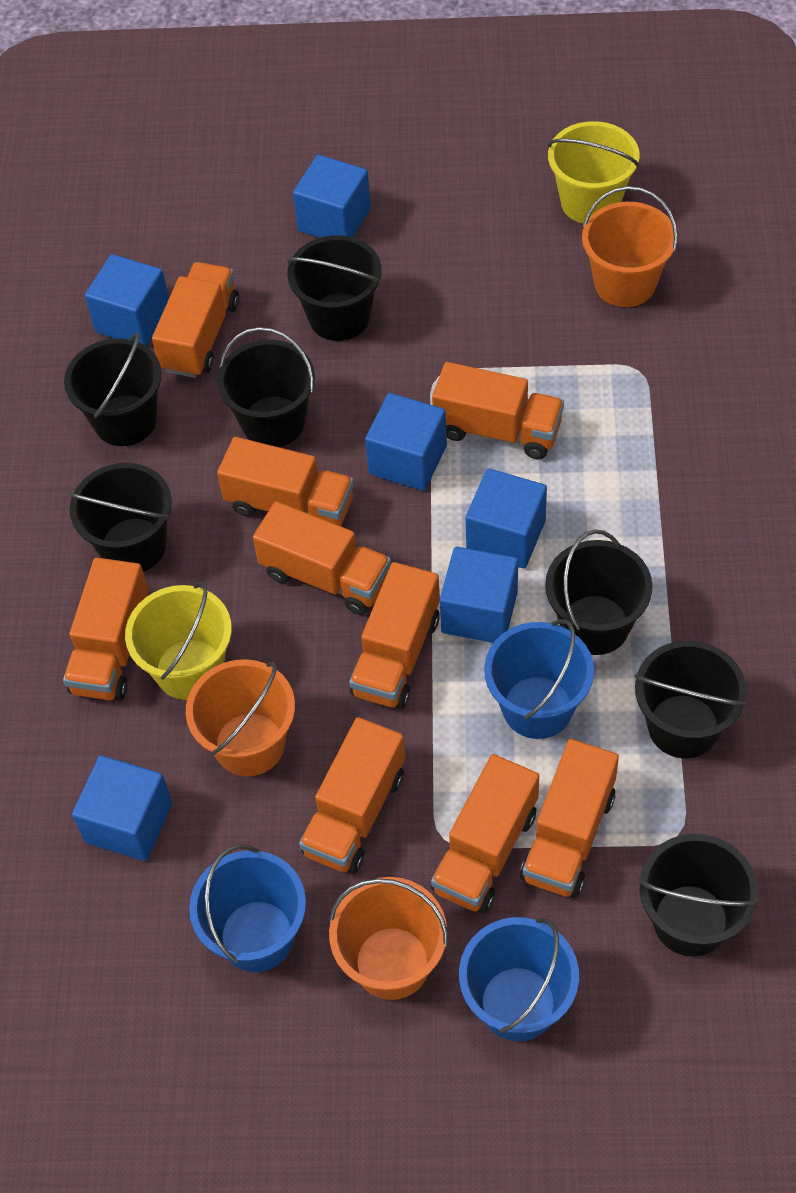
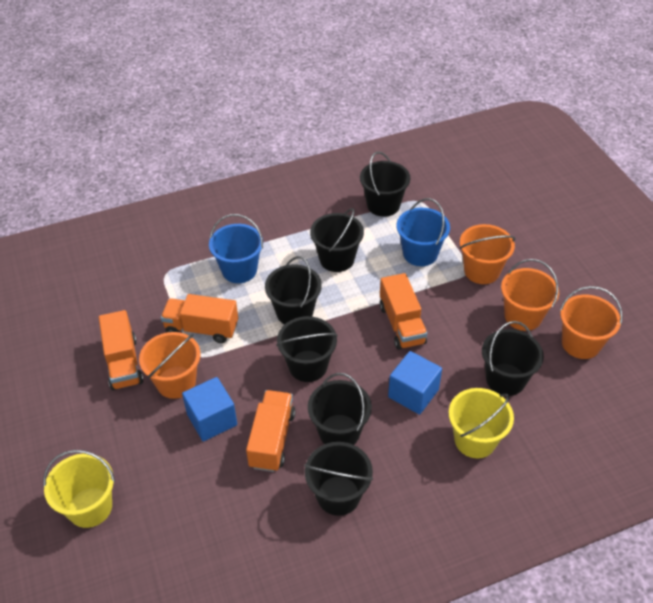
blue bucket: 3 -> 2
blue cube: 6 -> 2
orange bucket: 3 -> 4
orange truck: 9 -> 4

